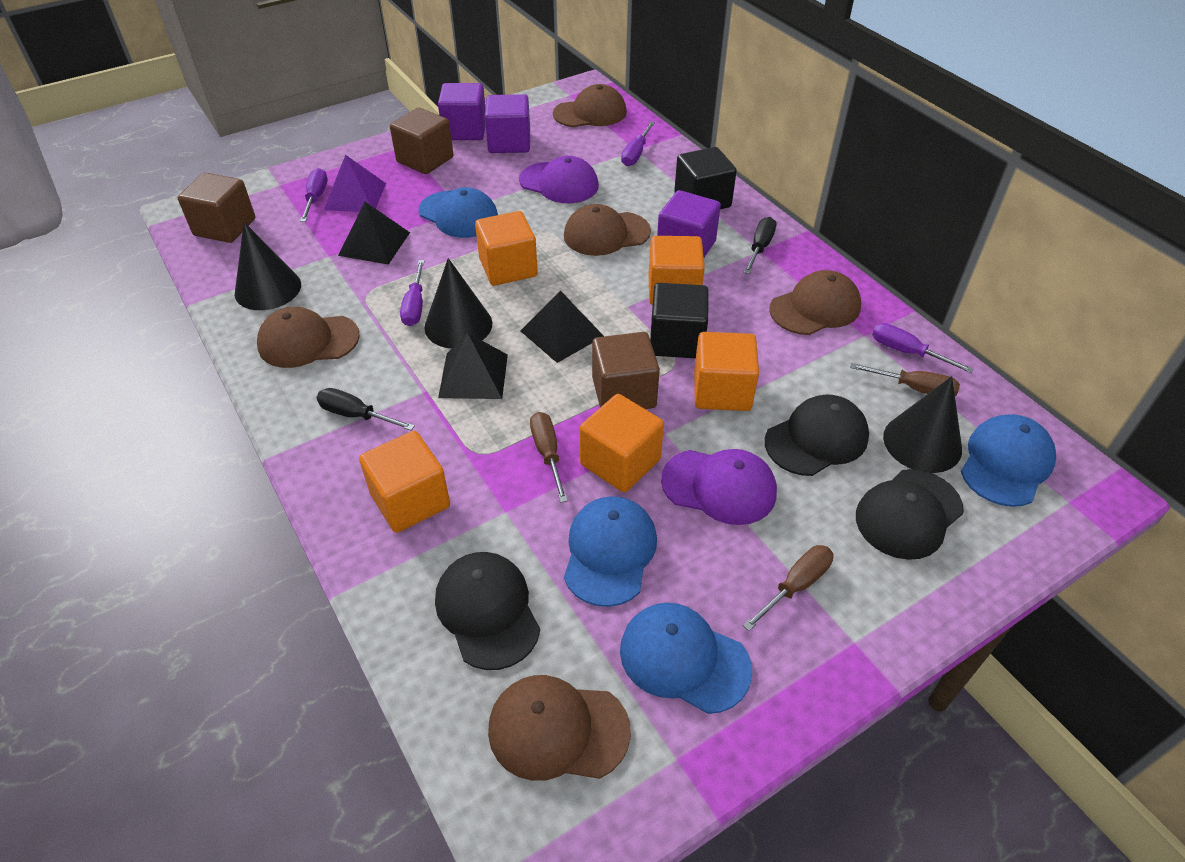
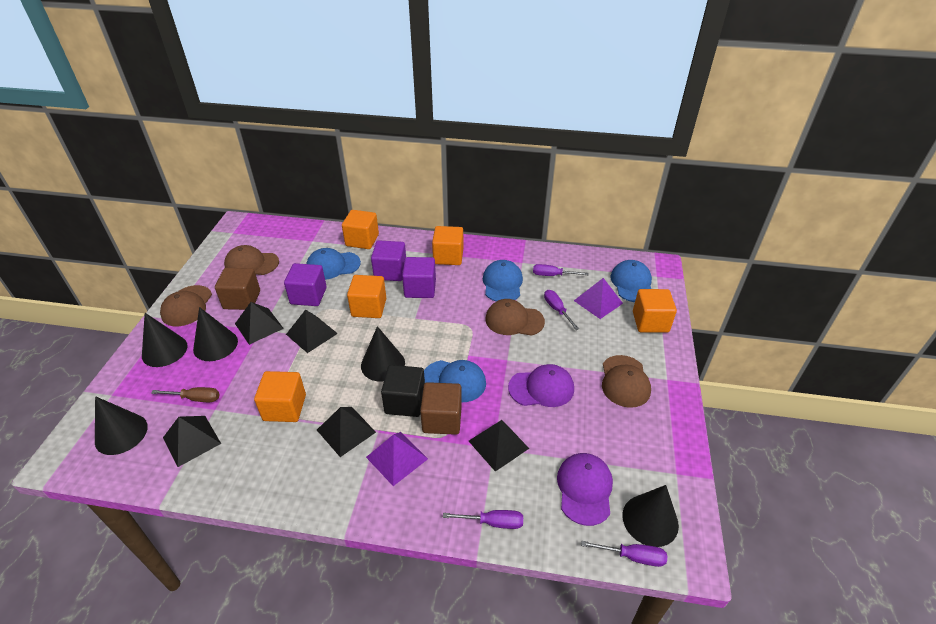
black cap: 3 -> 0
black cone: 3 -> 5
black cube: 2 -> 1
black pyramid: 3 -> 5
black screwdriver: 2 -> 0
brown cap: 5 -> 4
brown cube: 3 -> 2
brown screwdriver: 3 -> 1
purple pyramid: 1 -> 2

